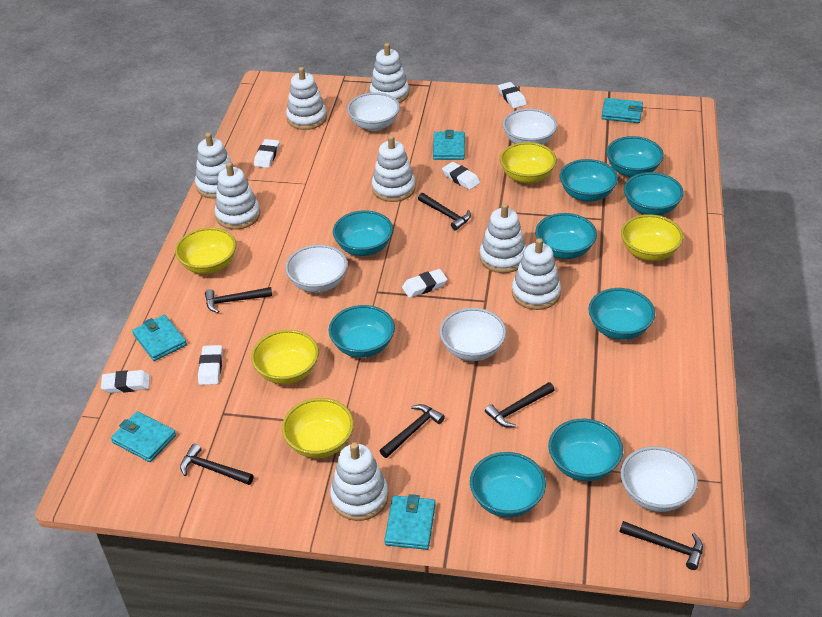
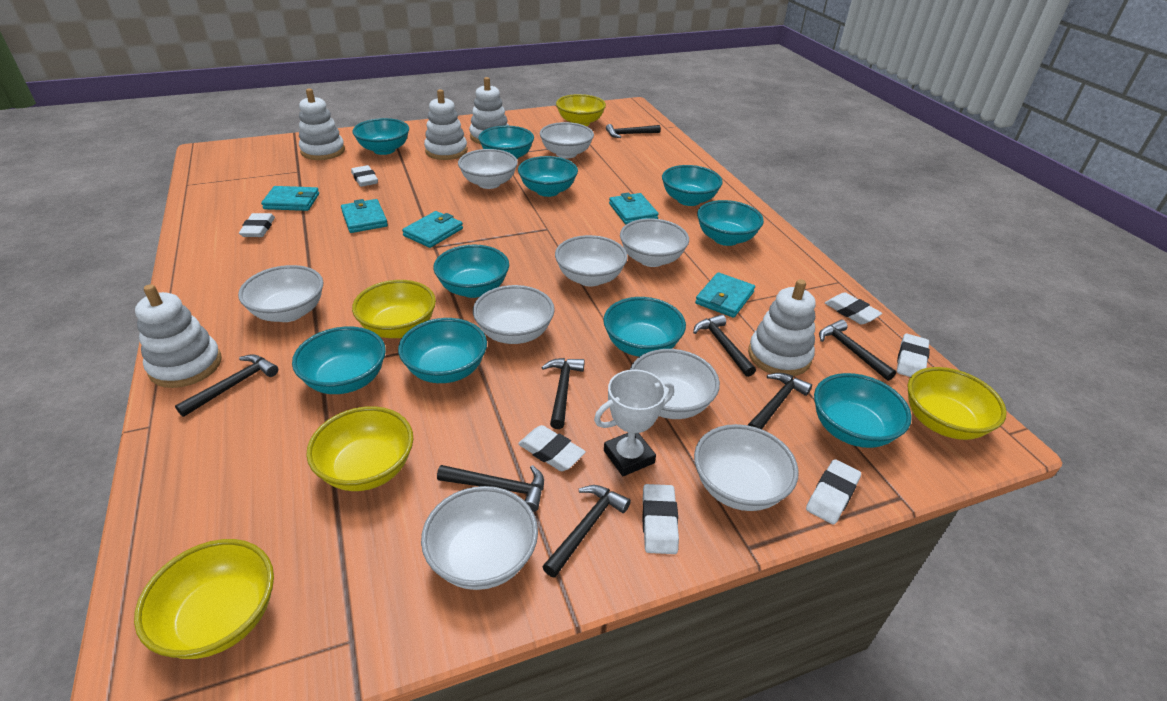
black hammer: 6 -> 8
turquoise bowl: 9 -> 10
white bowl: 5 -> 9
white eraser: 6 -> 7
white stacking toy: 8 -> 5
white trophy: 0 -> 1

